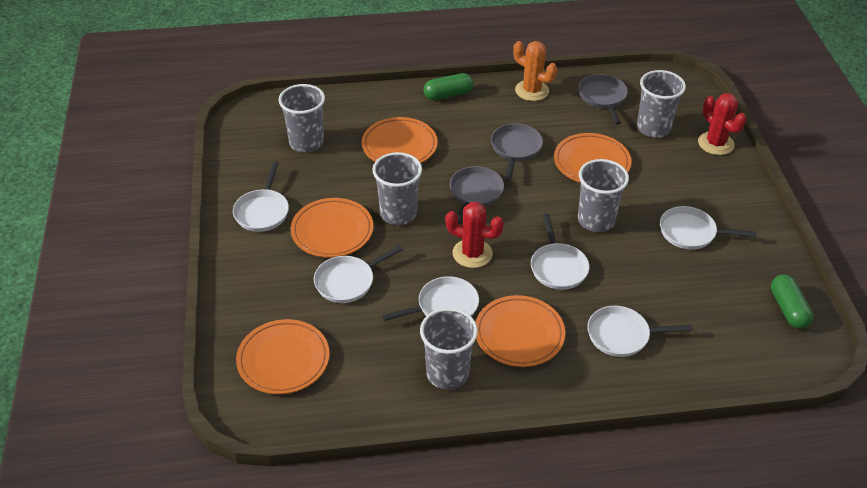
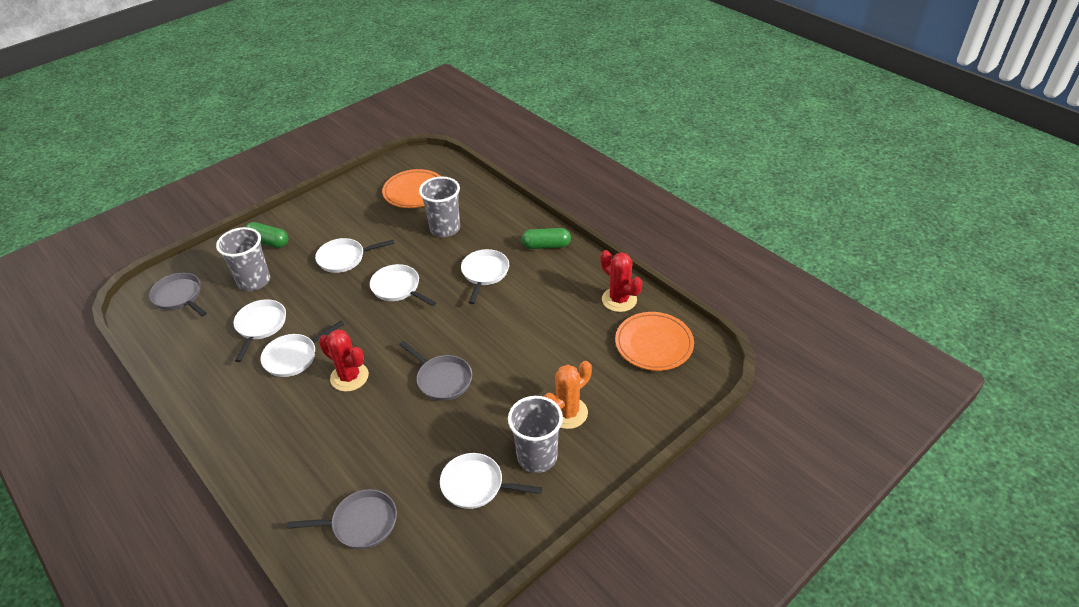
grey cup: 5 -> 3
orange plate: 5 -> 2

